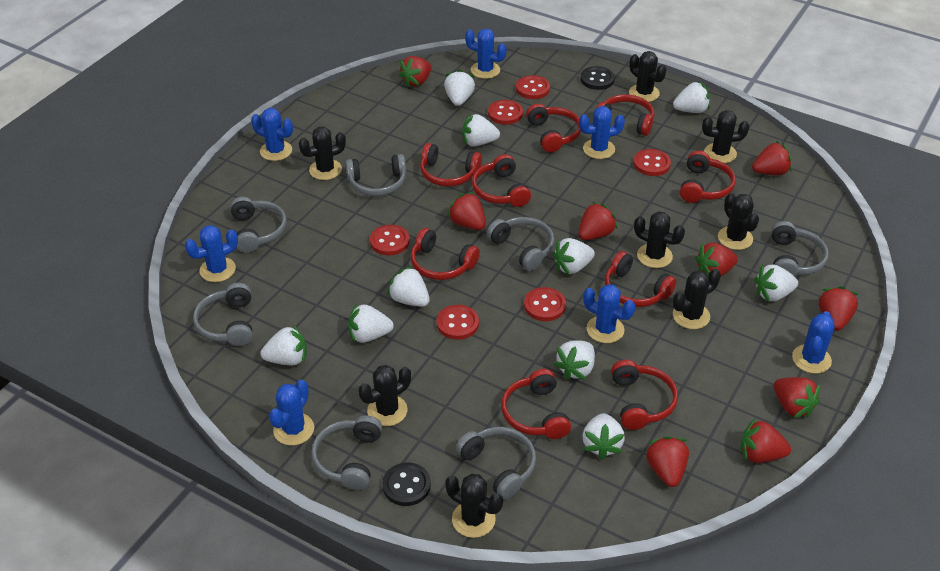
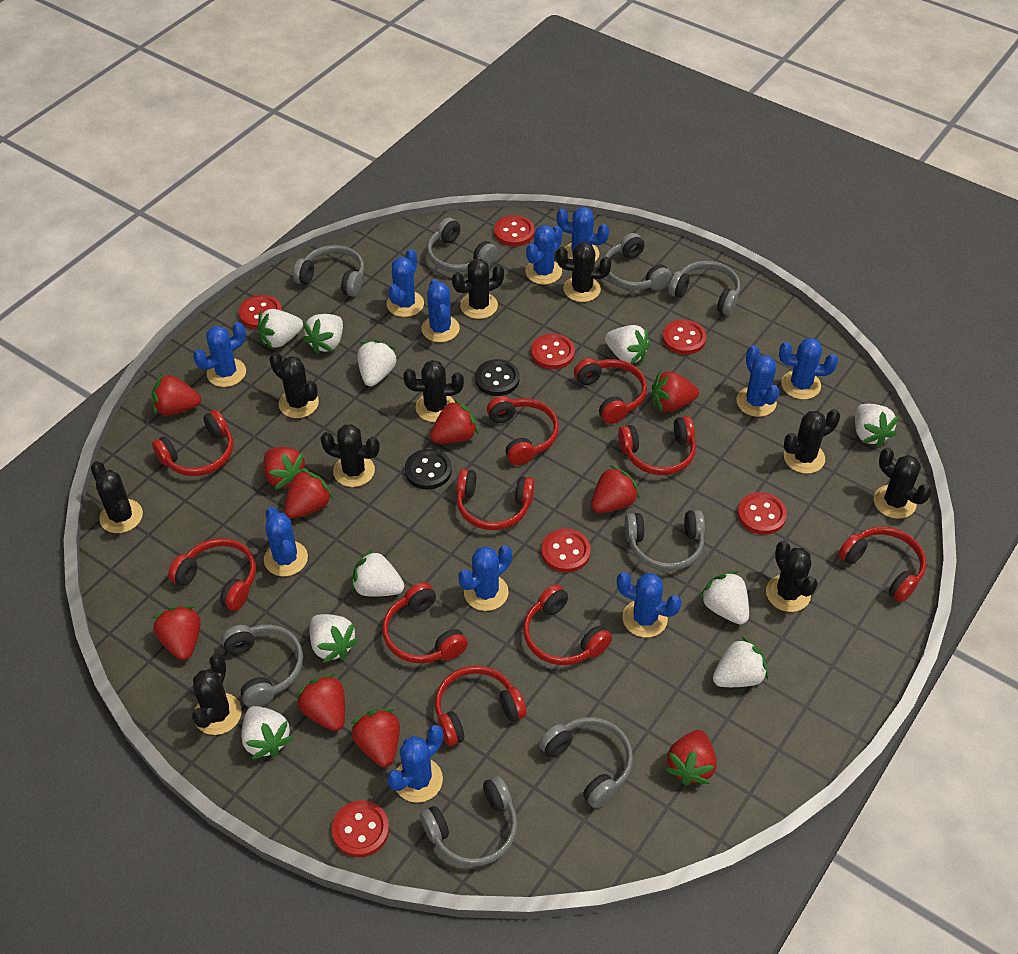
black cactus: 8 -> 10
blue cactus: 7 -> 11
grey headphones: 7 -> 8
red button: 6 -> 7
red headphones: 9 -> 10
red strawberry: 9 -> 10

